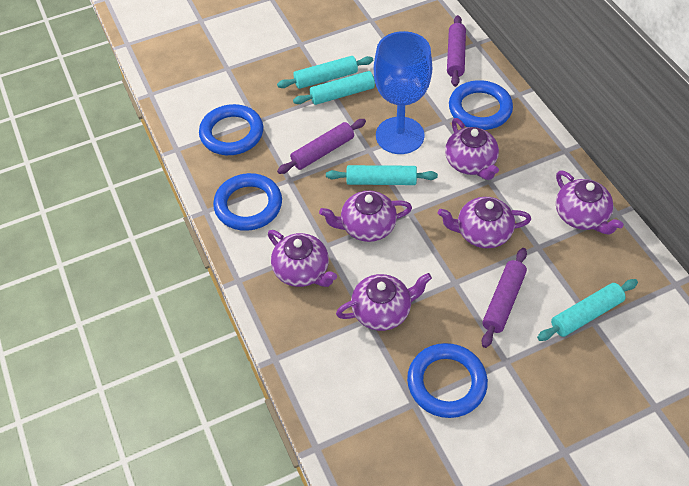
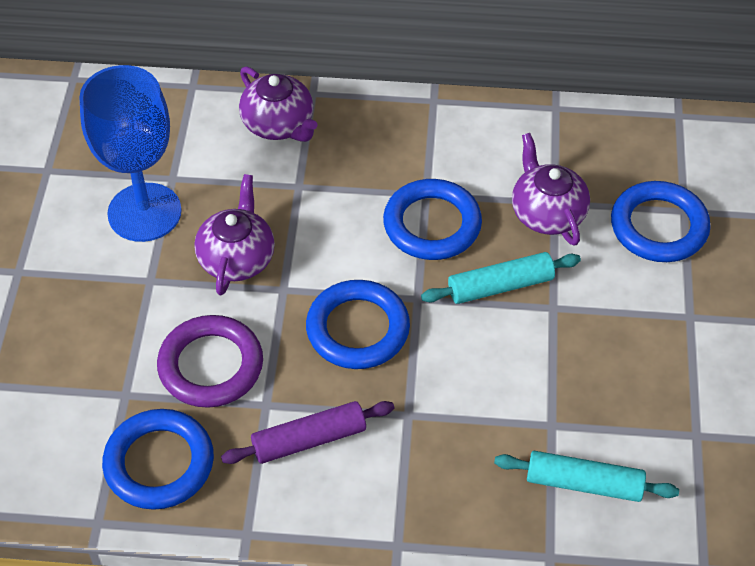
purple ring: 0 -> 1
purple rolling pin: 3 -> 1
purple teapot: 6 -> 3
turquoise rolling pin: 4 -> 2

